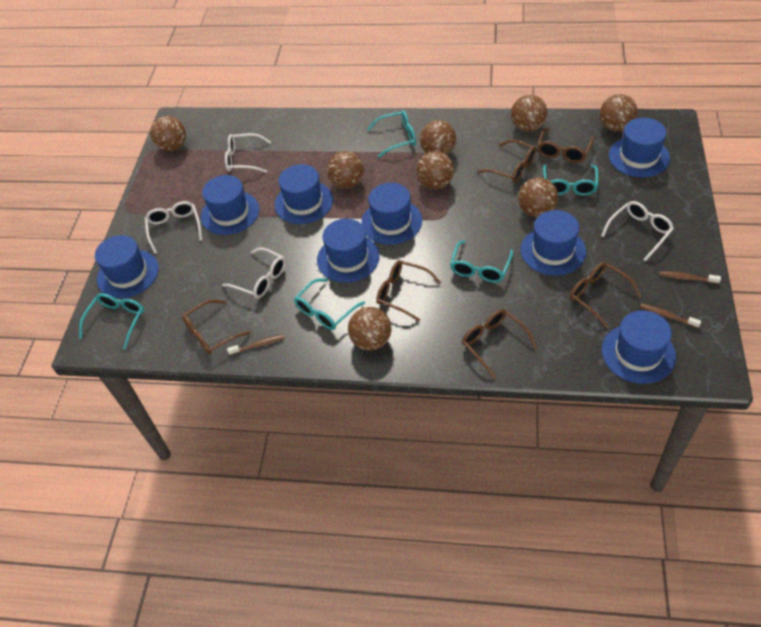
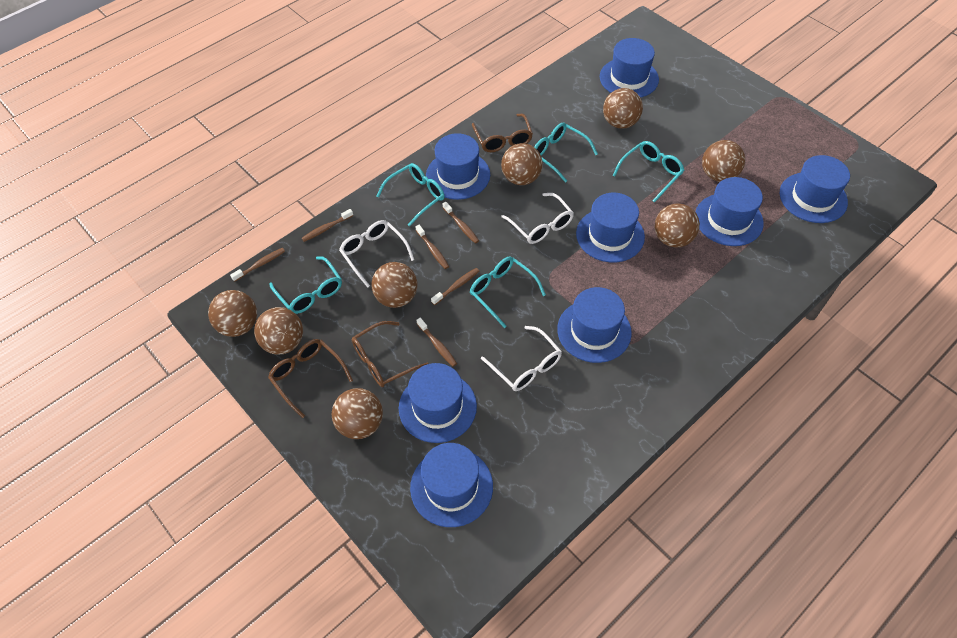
brown glasses: 6 -> 3
brown toothbrush: 3 -> 6
white glasses: 4 -> 3

